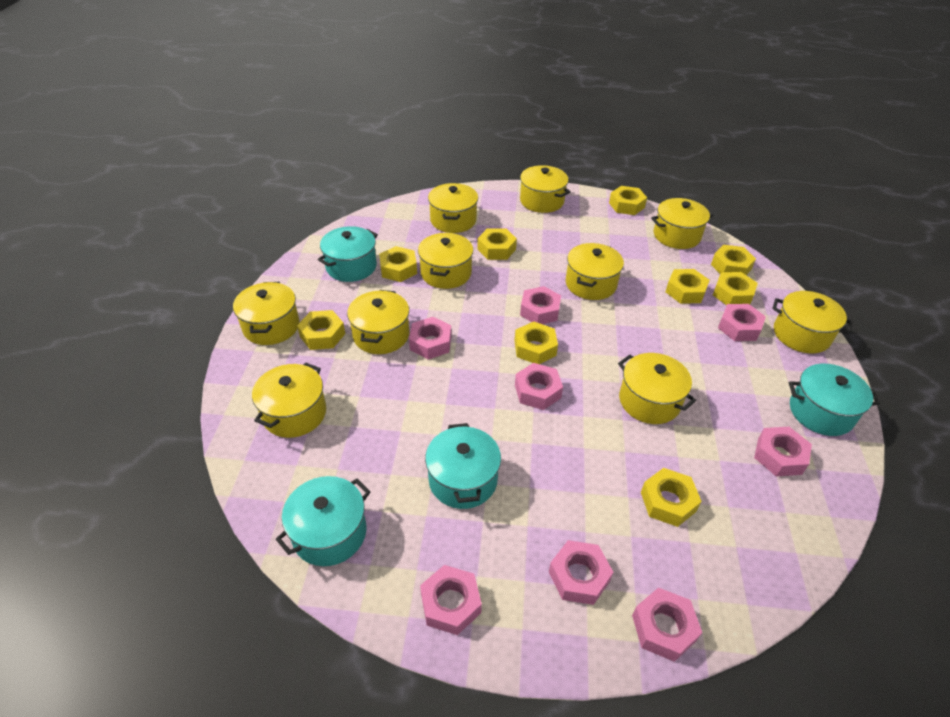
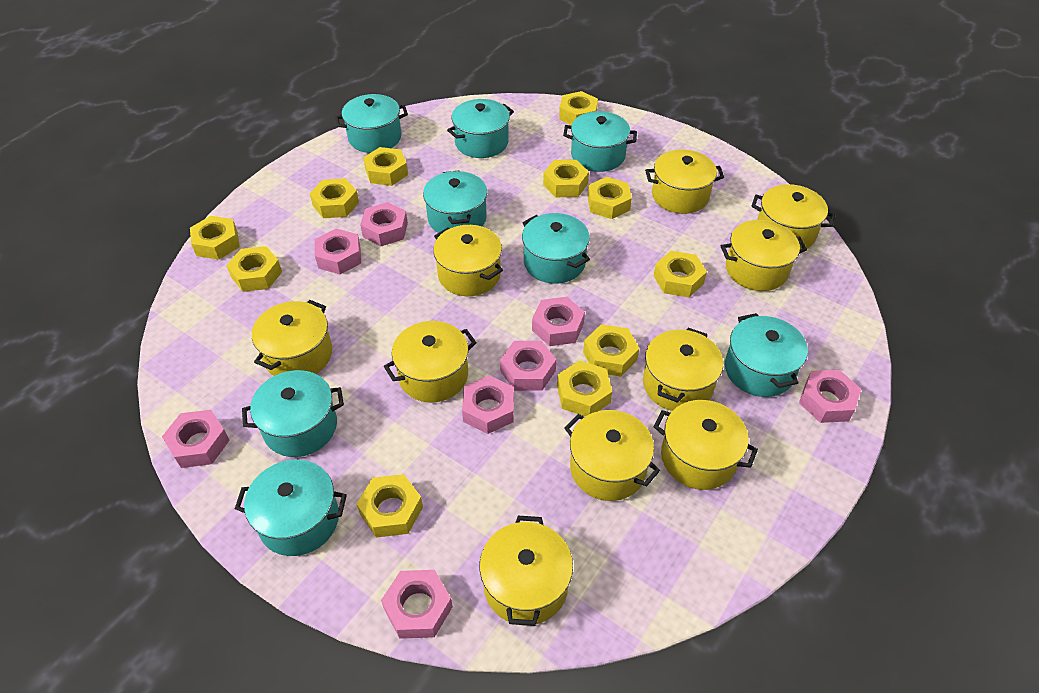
turquoise pot: 4 -> 8
yellow nut: 9 -> 11

